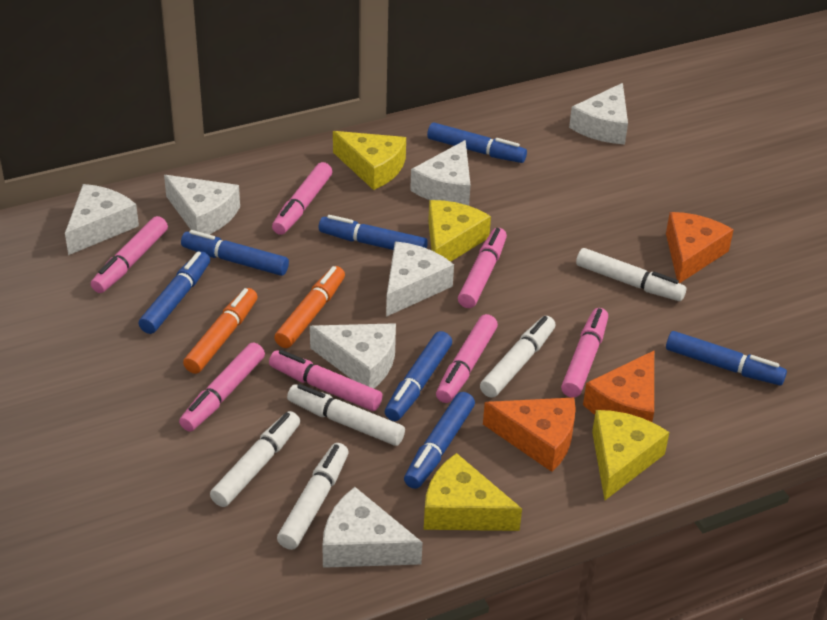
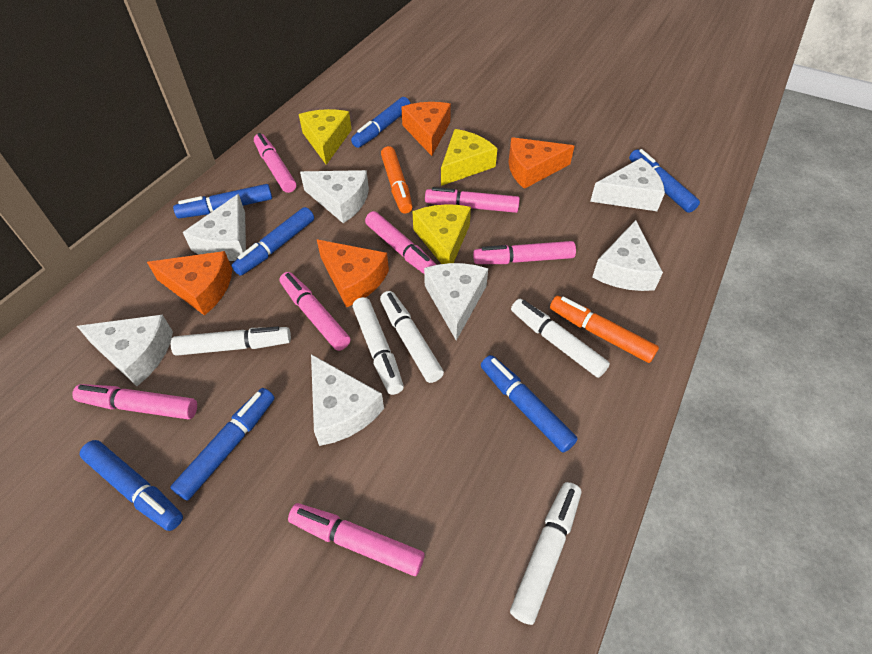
orange cheese: 3 -> 4
yellow cheese: 4 -> 3

